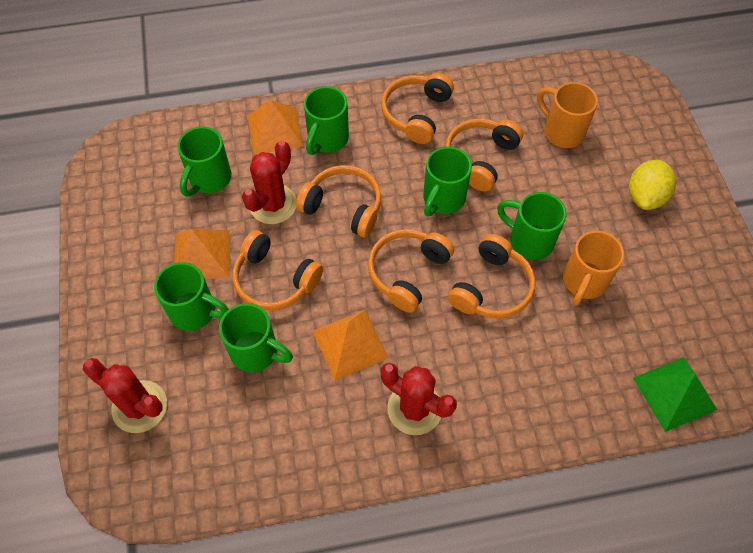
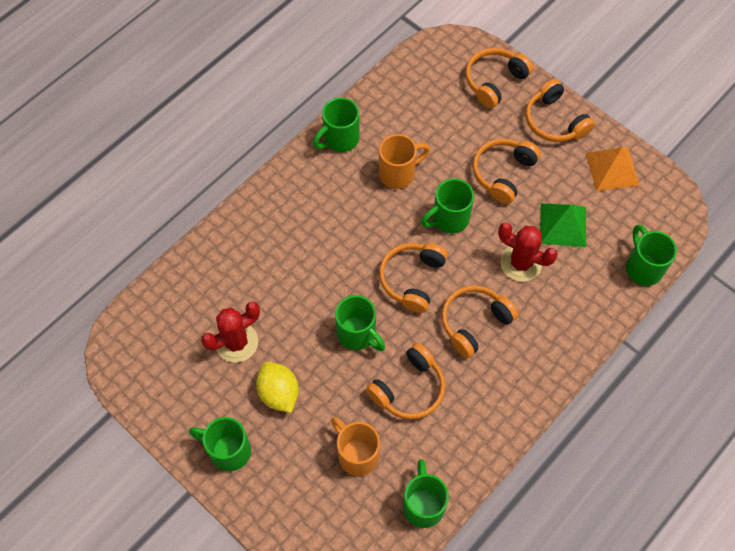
orange pyramid: 3 -> 1
red cactus: 3 -> 2

